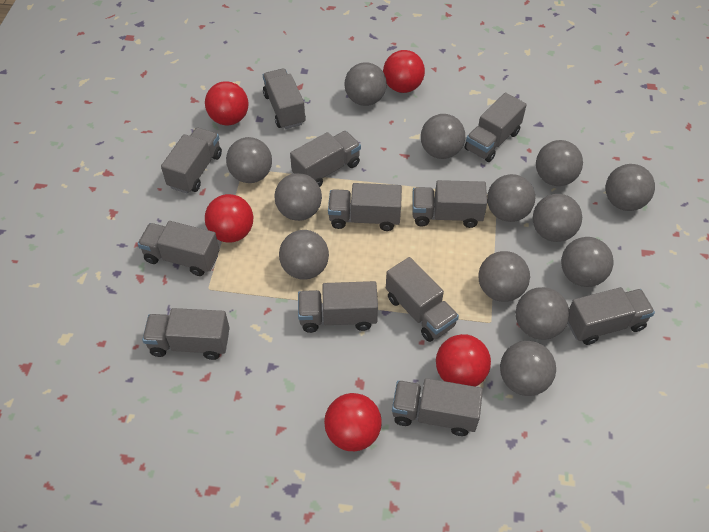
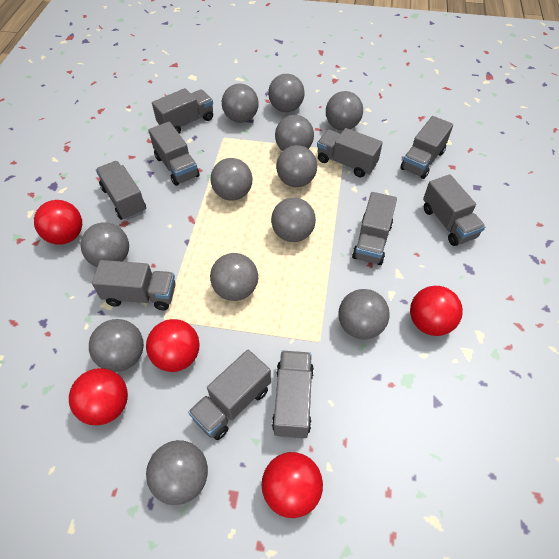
grey ball: 13 -> 12
grey truck: 12 -> 10

